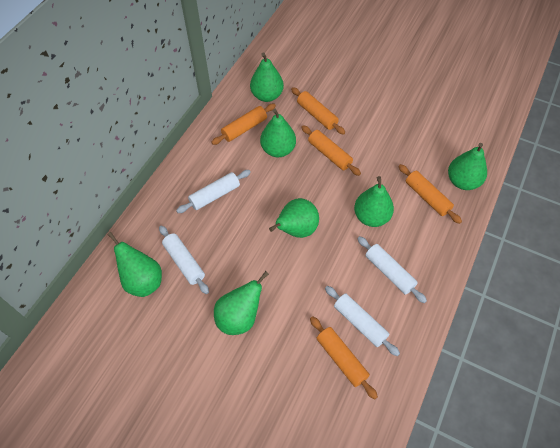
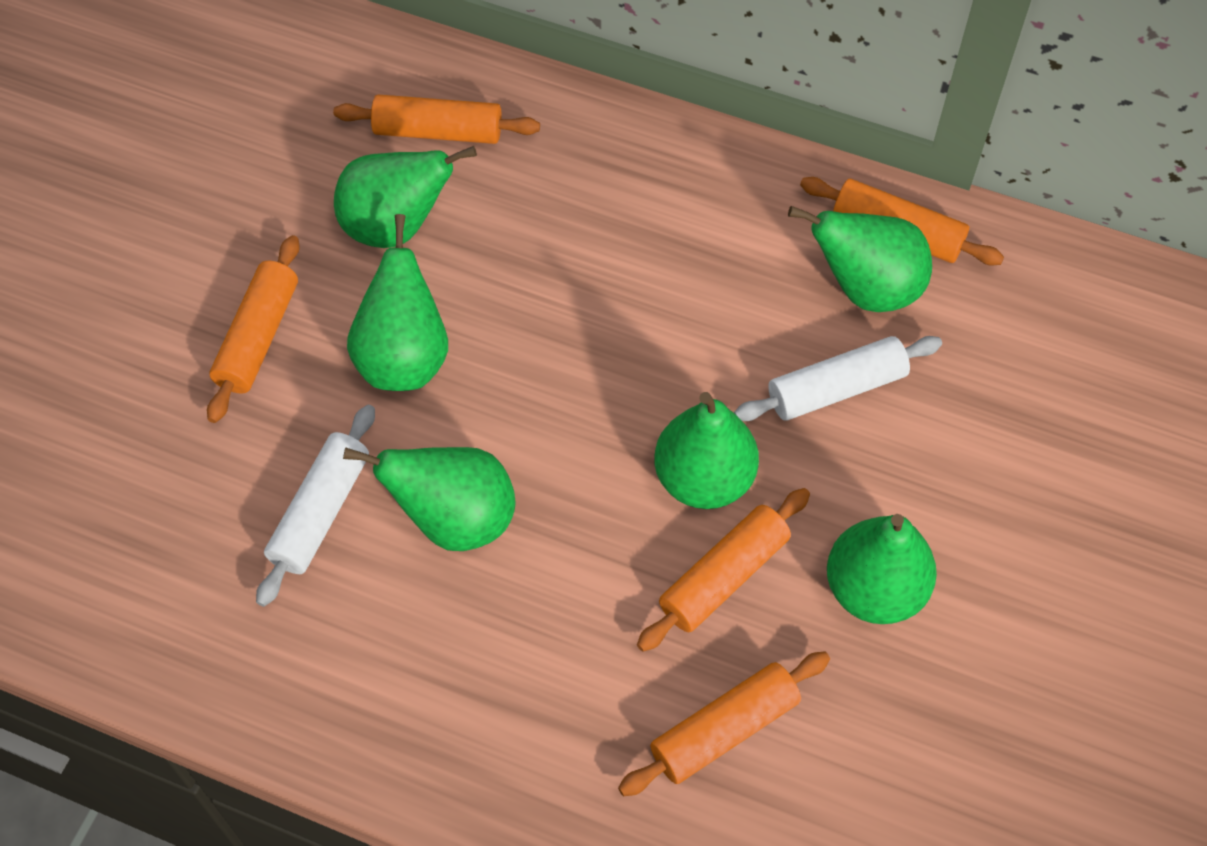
green pear: 7 -> 6
white rolling pin: 4 -> 2

